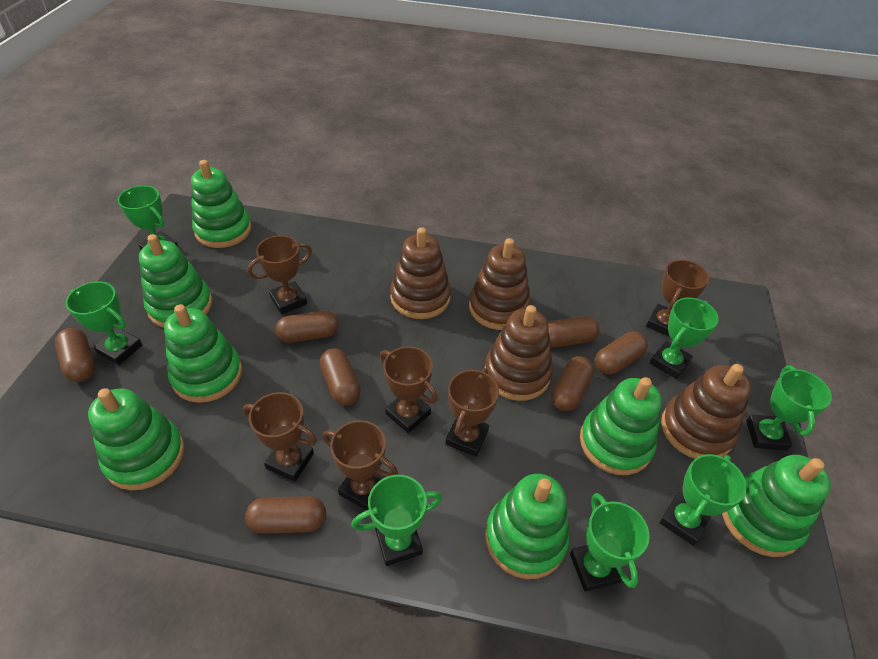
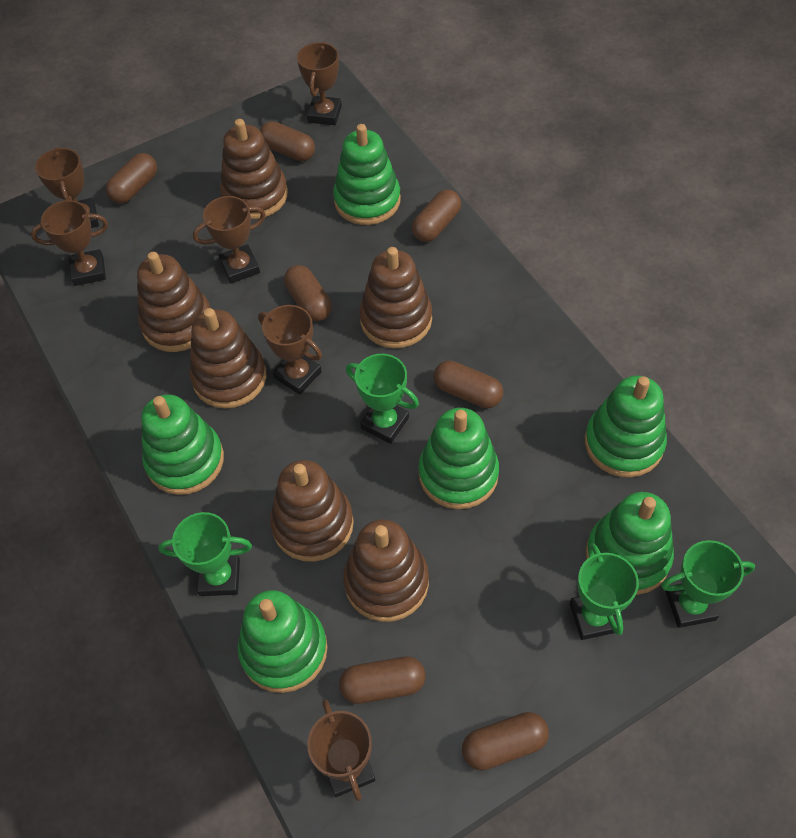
brown stacking toy: 4 -> 6
green stacking toy: 7 -> 6
green trophy: 7 -> 4

